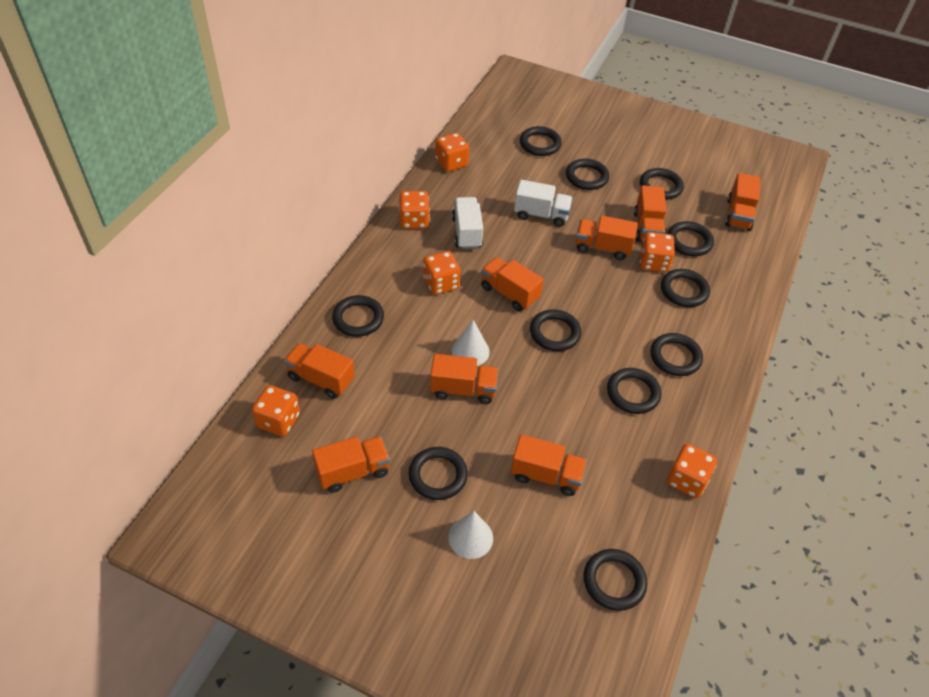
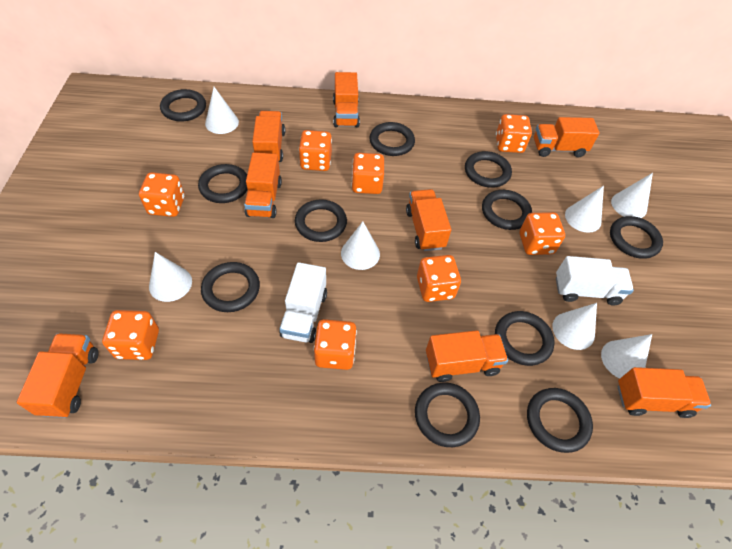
orange dice: 6 -> 8
white cone: 2 -> 7

